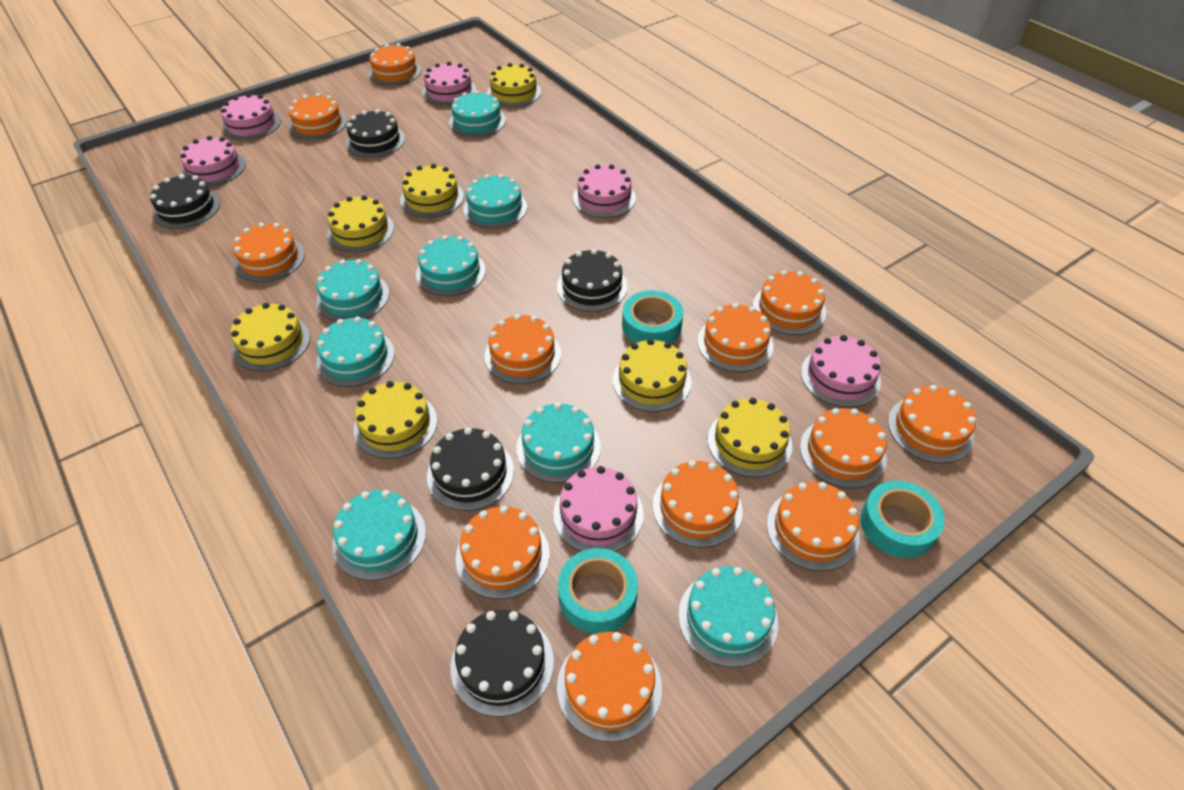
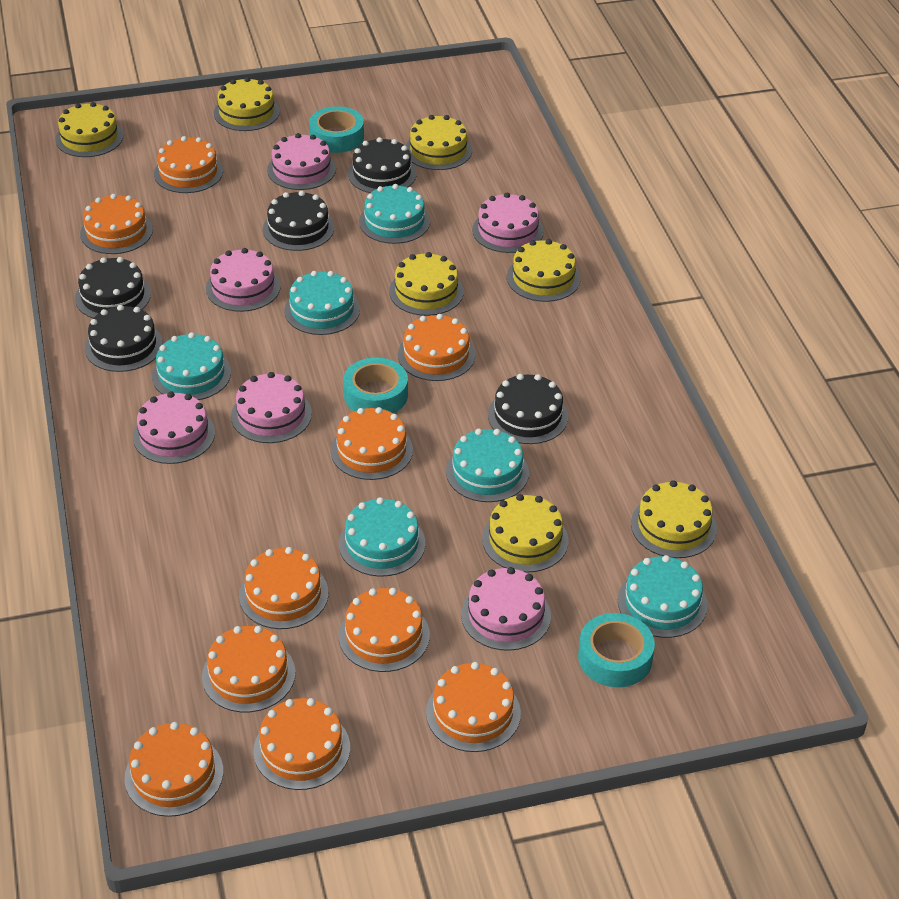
orange cake: 12 -> 10
turquoise cake: 8 -> 6

